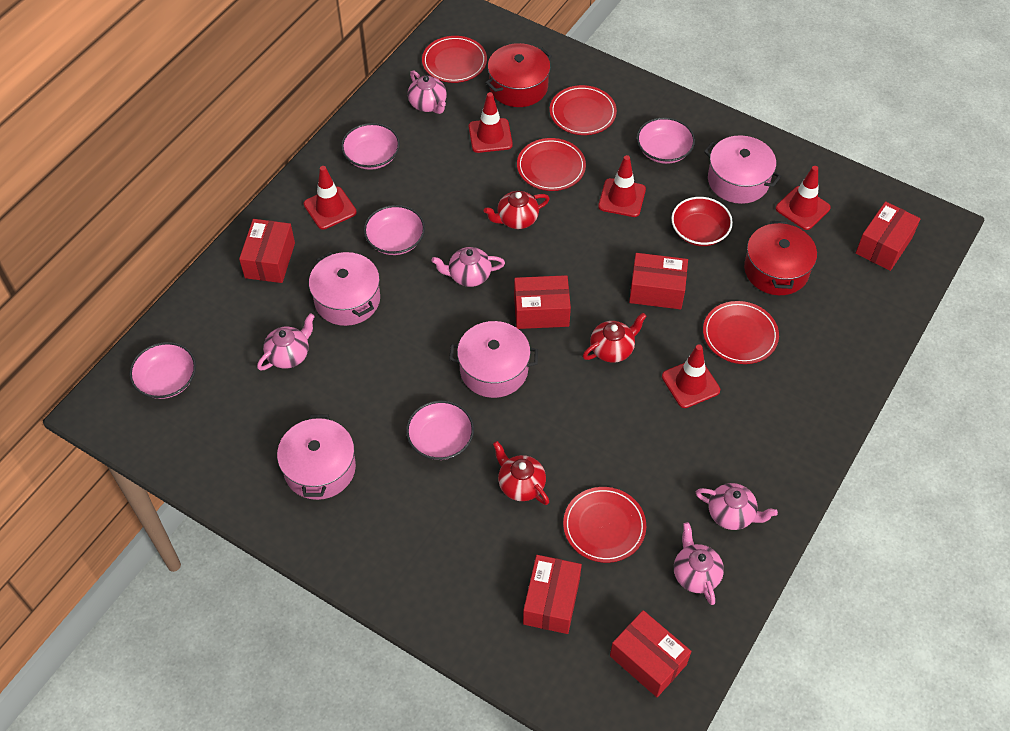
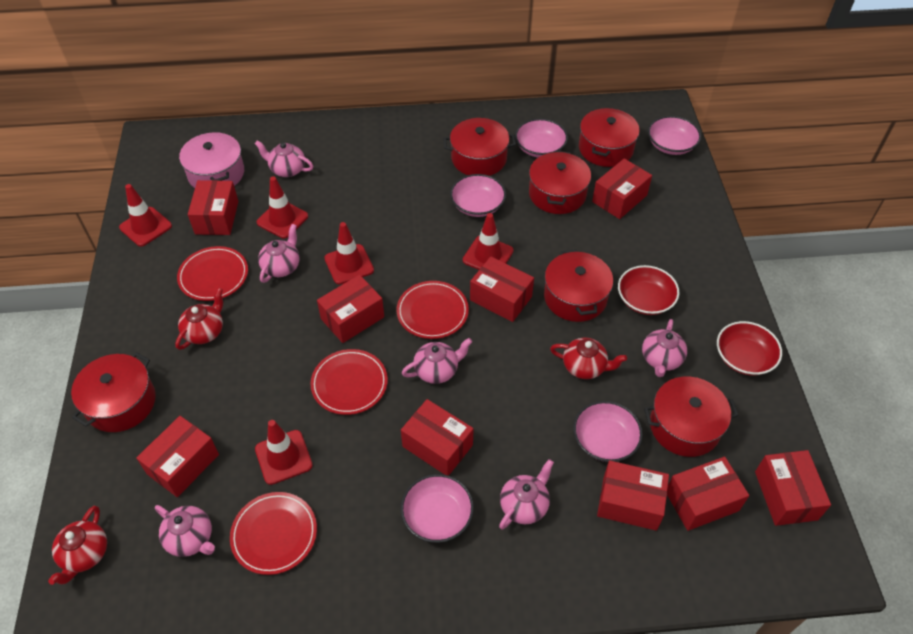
pink pot: 4 -> 1
pink teapot: 5 -> 6
red bowl: 1 -> 2
red box: 6 -> 9
red plate: 5 -> 4
red pot: 2 -> 6

